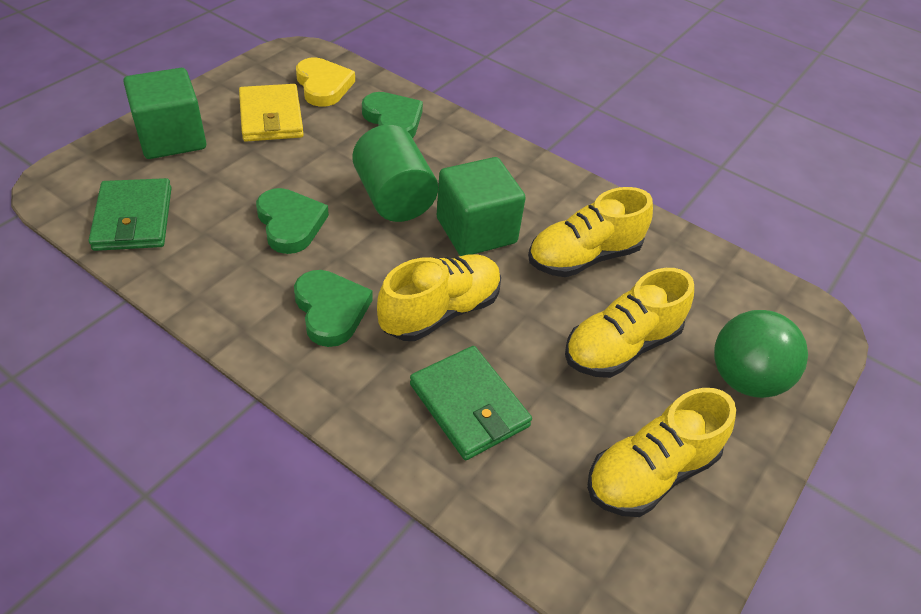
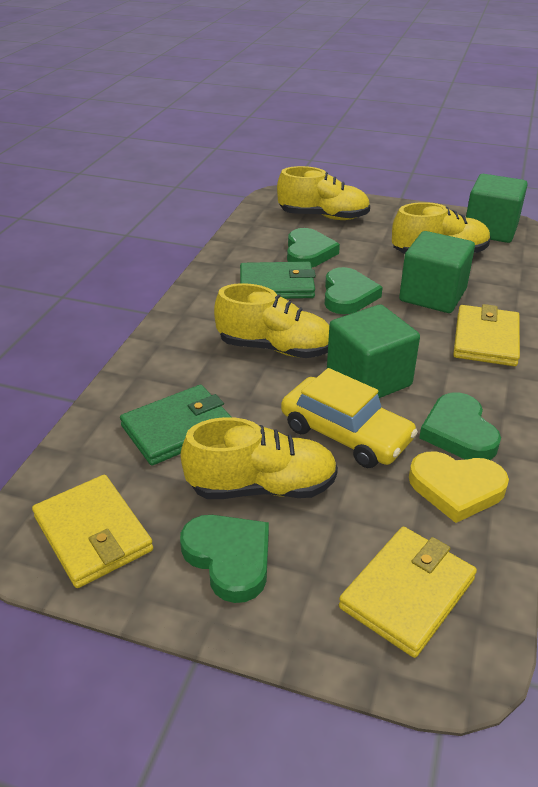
green ball: 1 -> 0
green cube: 2 -> 3
green cylinder: 1 -> 0
green heart: 3 -> 4
yellow car: 0 -> 1
yellow wallet: 1 -> 3

